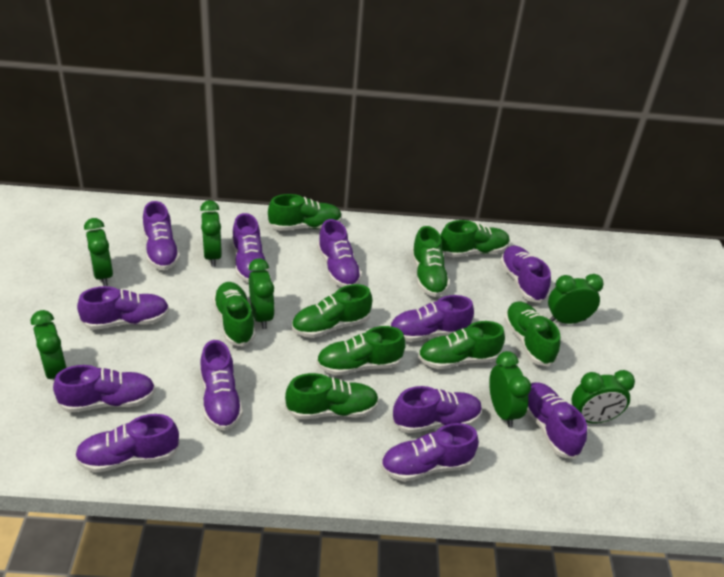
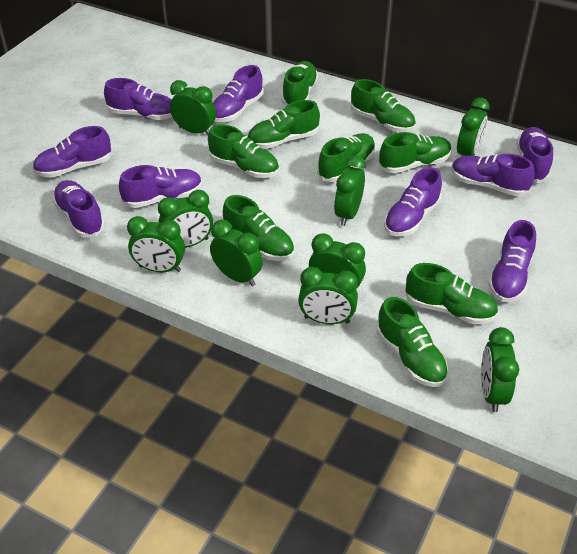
green clock: 7 -> 9
purple shoe: 12 -> 9

